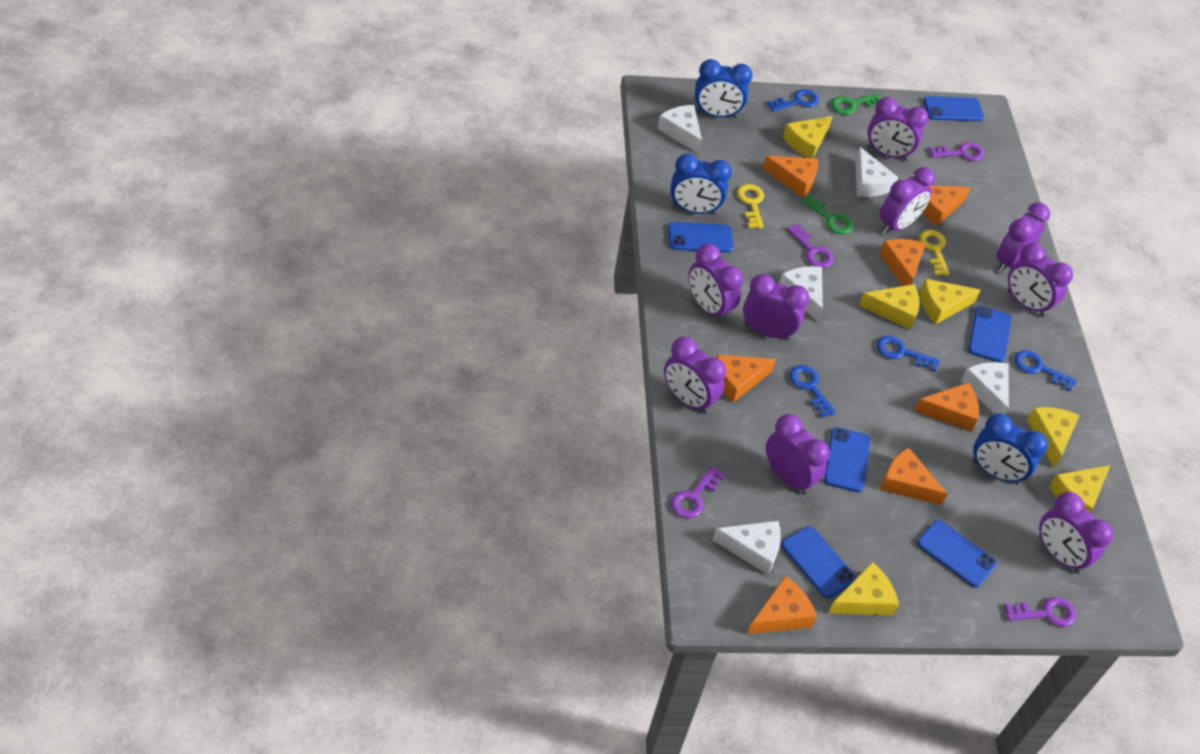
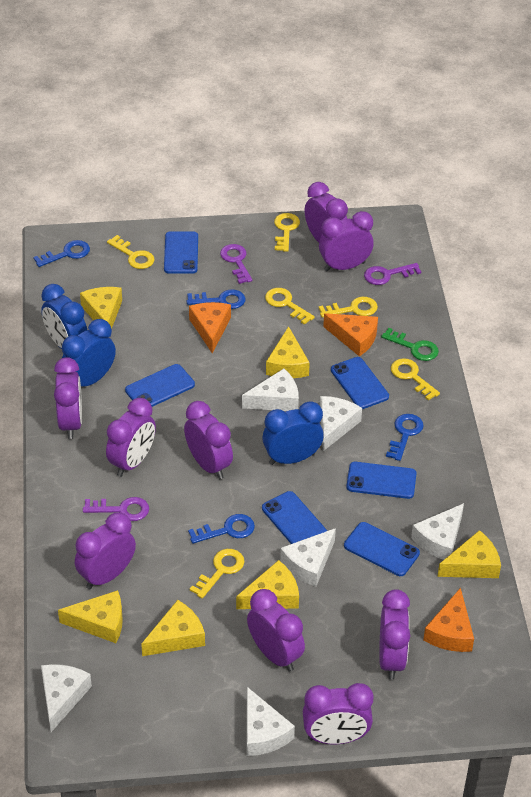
green key: 2 -> 1
orange cheese: 7 -> 3
purple key: 4 -> 3
white cheese: 5 -> 6
yellow key: 2 -> 6

